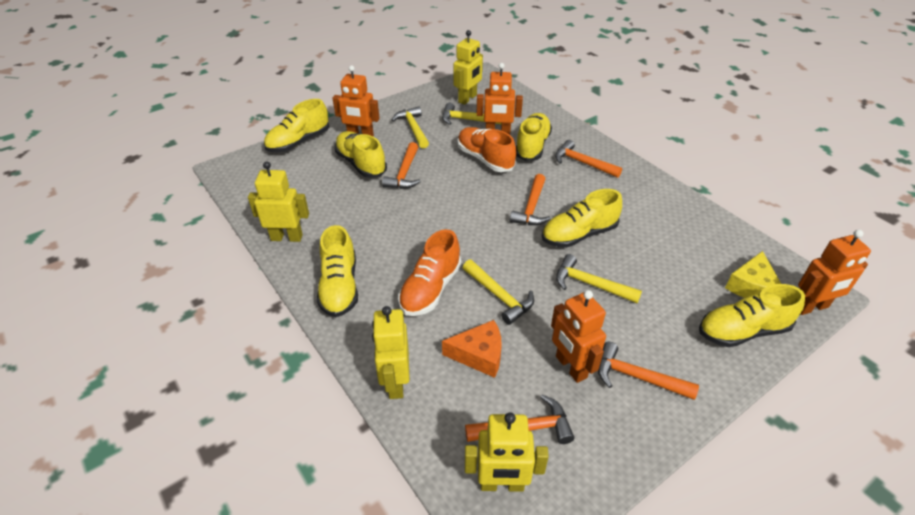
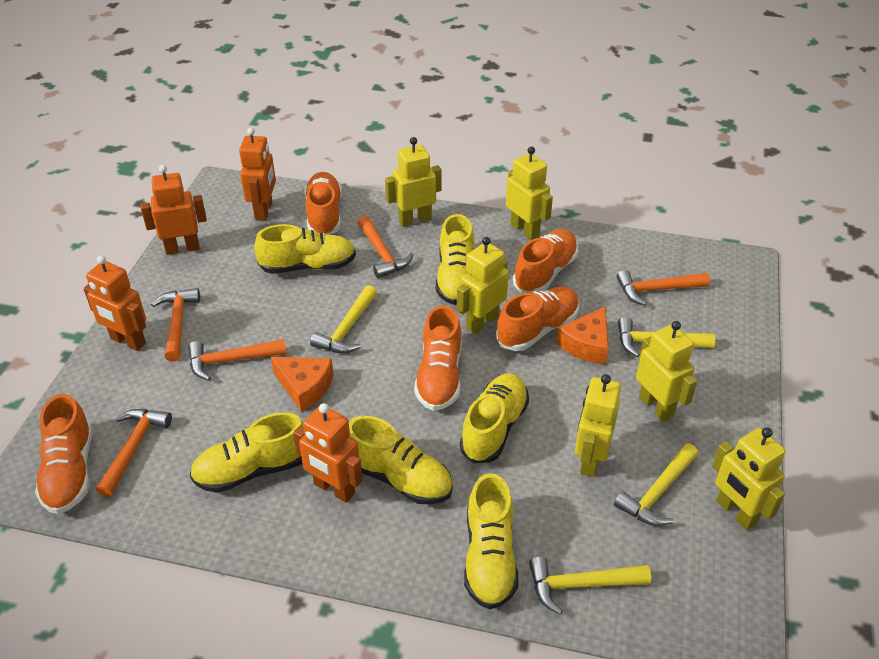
orange cheese: 1 -> 2
orange shoe: 2 -> 5
yellow cheese: 1 -> 0
yellow robot: 4 -> 6

